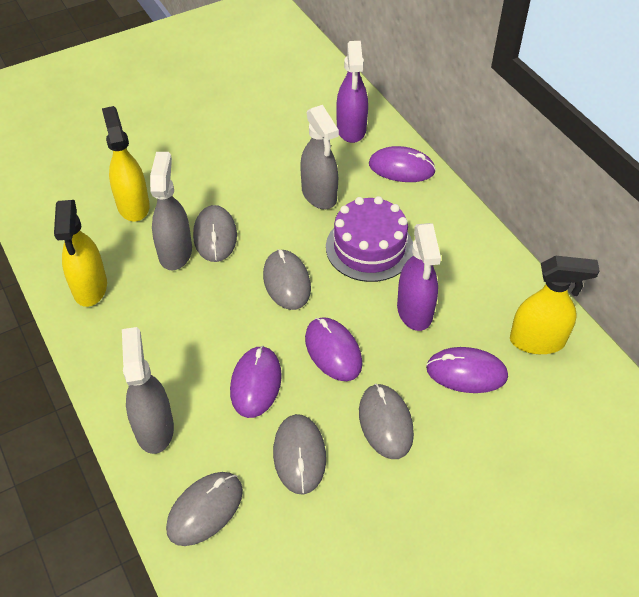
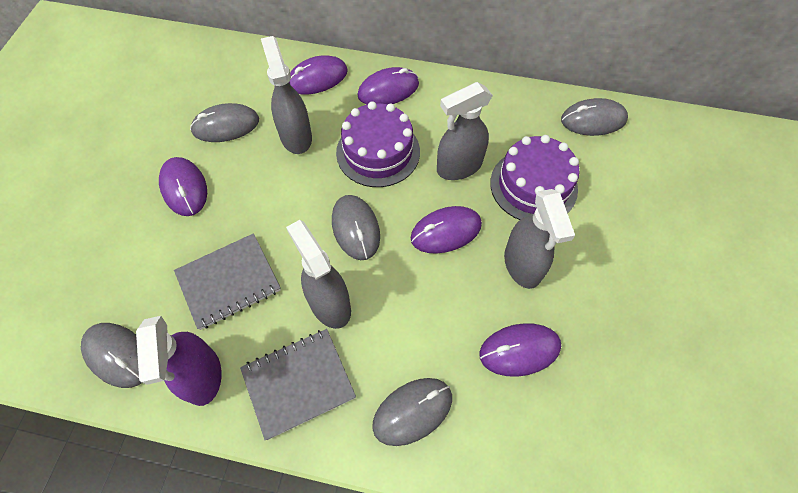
grey notebook: 0 -> 2
grey spray bottle: 3 -> 4
purple cake: 1 -> 2
purple mouse: 4 -> 5
purple spray bottle: 2 -> 1
yellow spray bottle: 3 -> 0

